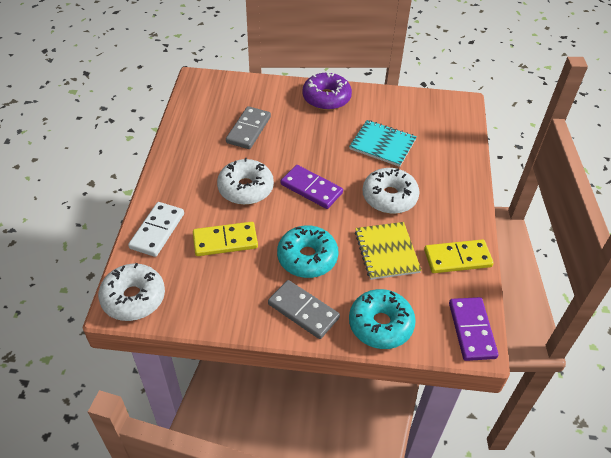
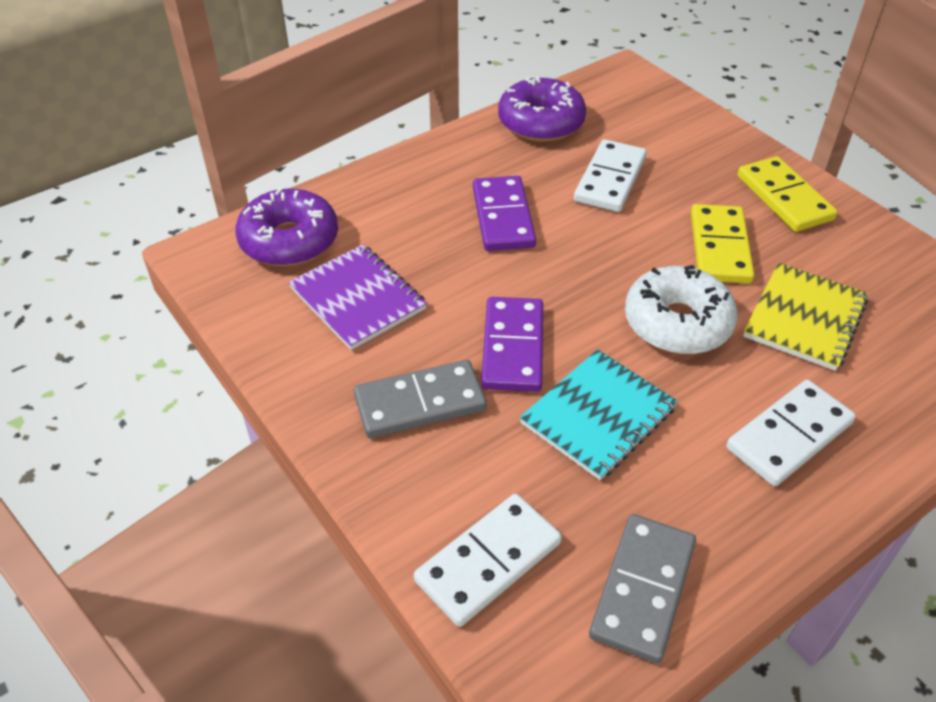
purple donut: 1 -> 2
purple notebook: 0 -> 1
turquoise donut: 2 -> 0
white domino: 1 -> 3
white donut: 3 -> 1

